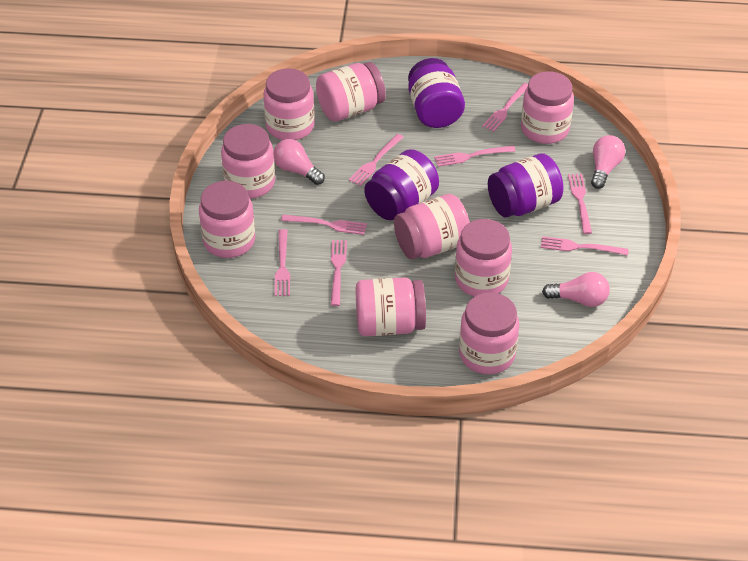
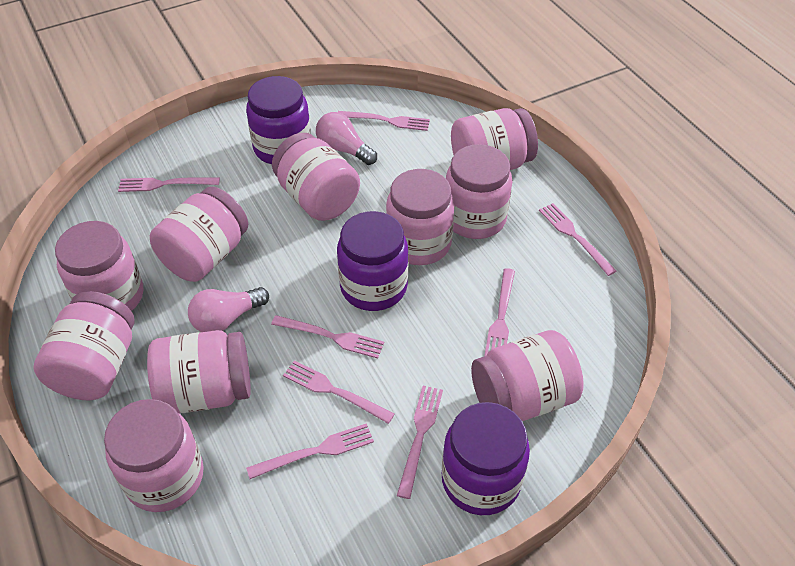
pink jar: 9 -> 10
pink light bulb: 3 -> 2

